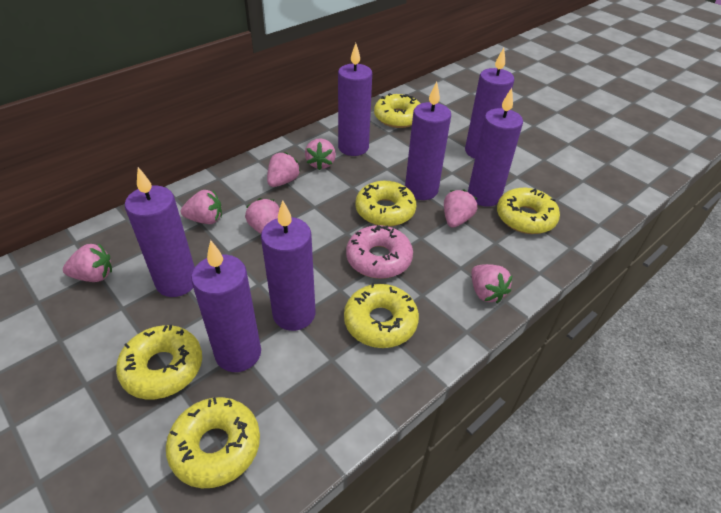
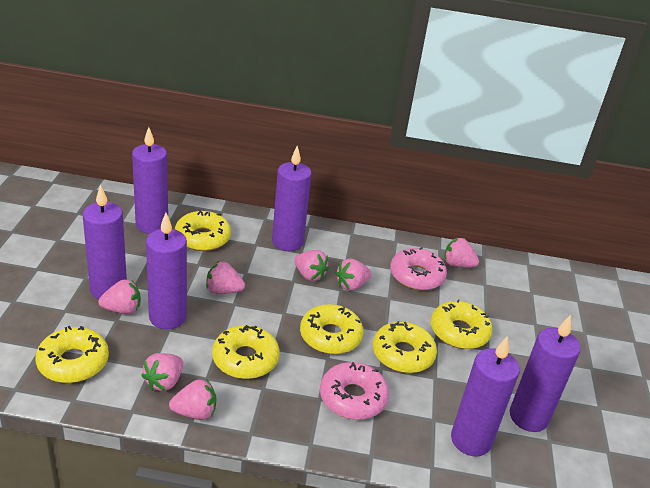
pink donut: 1 -> 2
purple candle: 7 -> 6

